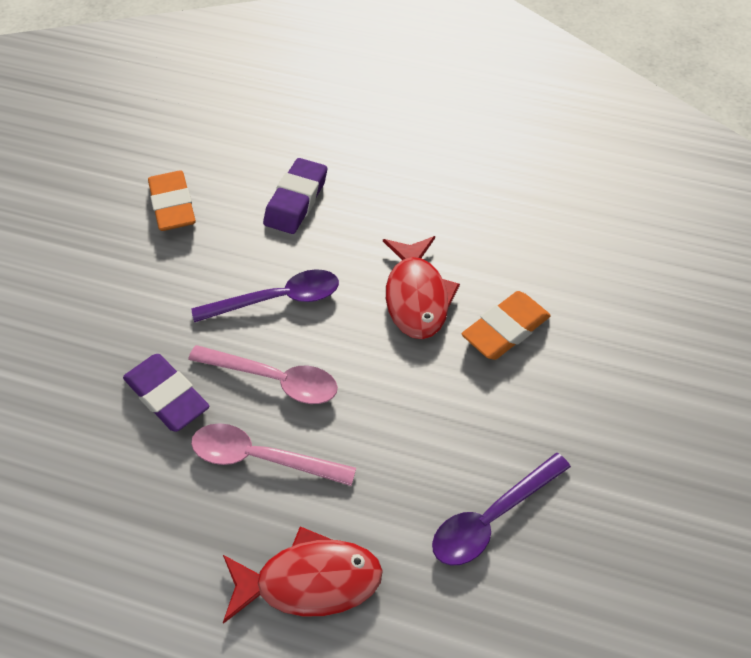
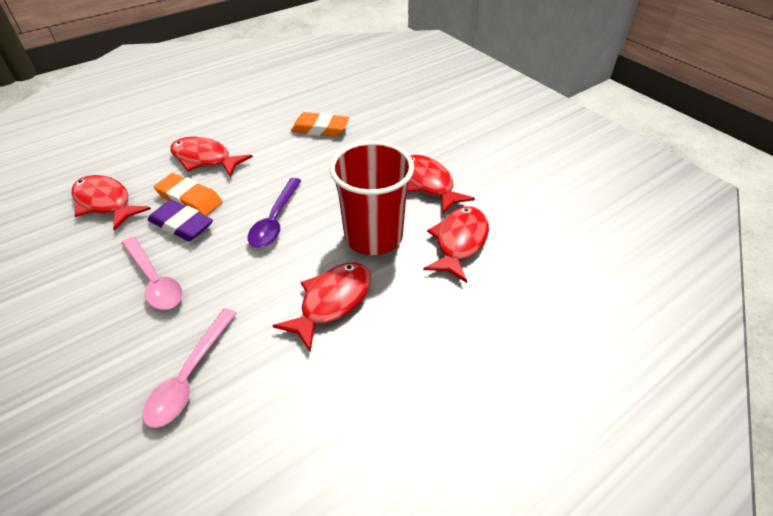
purple eraser: 2 -> 1
purple spoon: 2 -> 1
red cup: 0 -> 1
red fish: 2 -> 5

